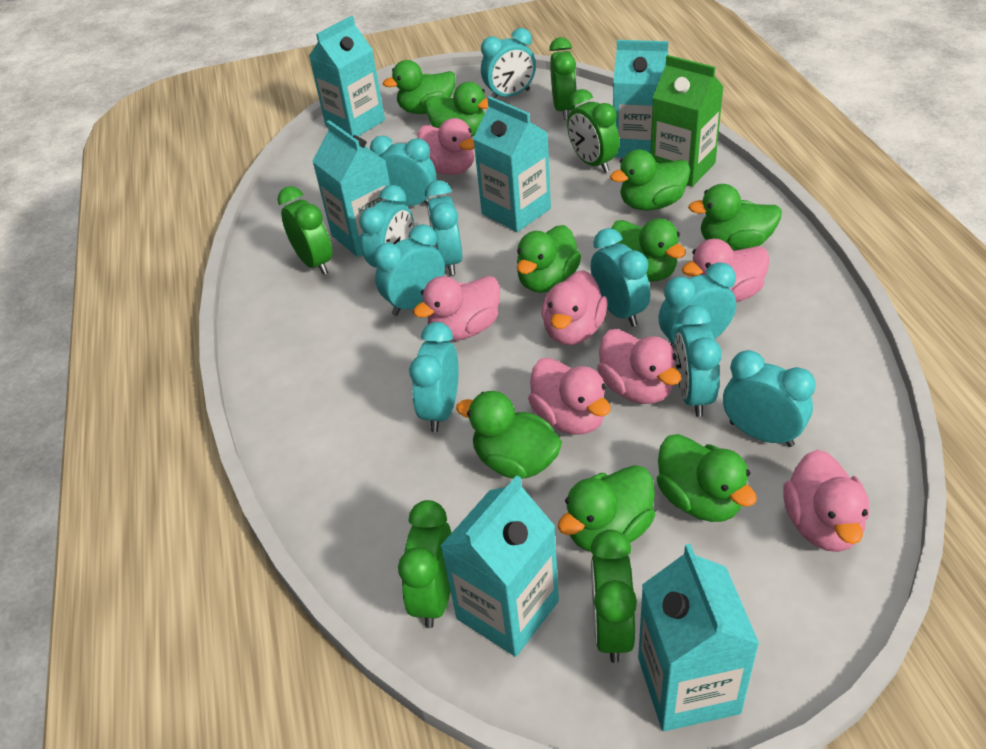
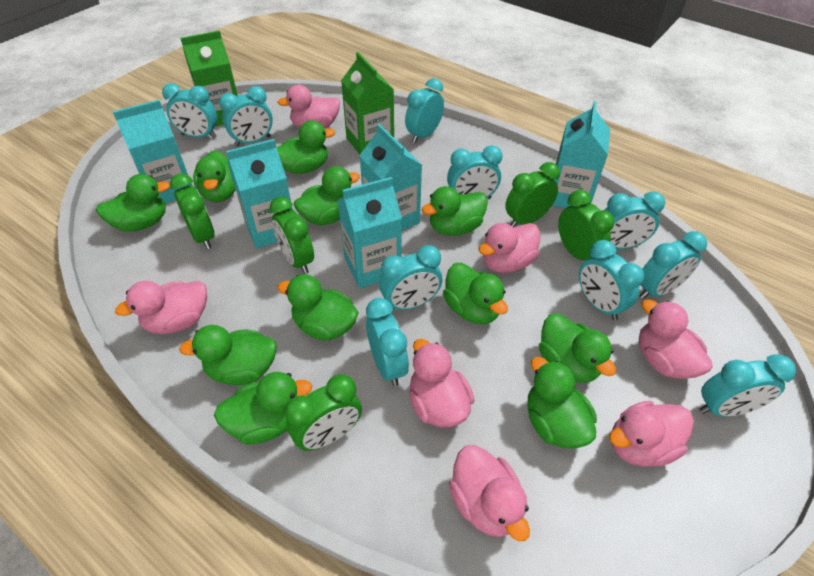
green carton: 1 -> 2
green duck: 9 -> 11
turquoise carton: 6 -> 5

